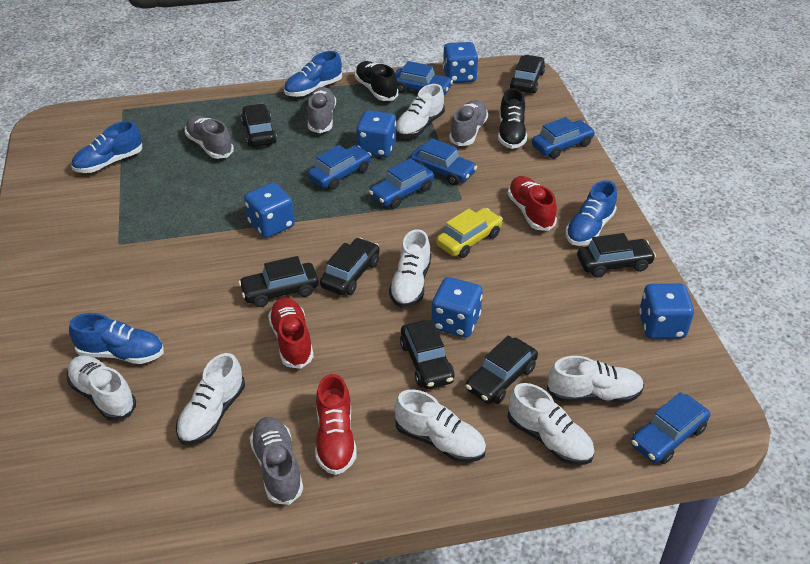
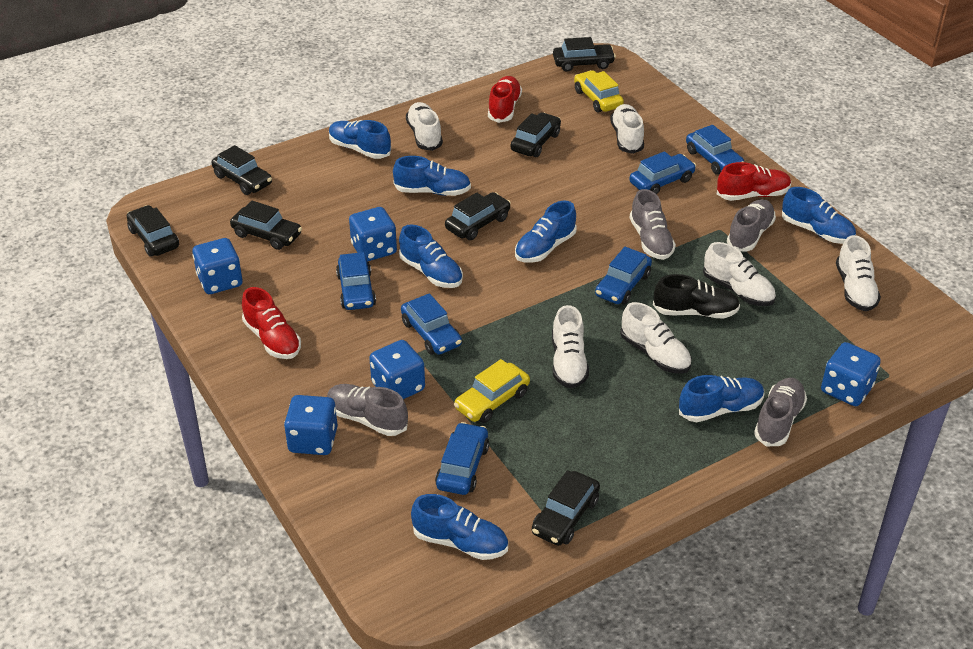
black shoe: 2 -> 1
blue shoe: 4 -> 7
white shoe: 7 -> 6
yellow car: 1 -> 2

